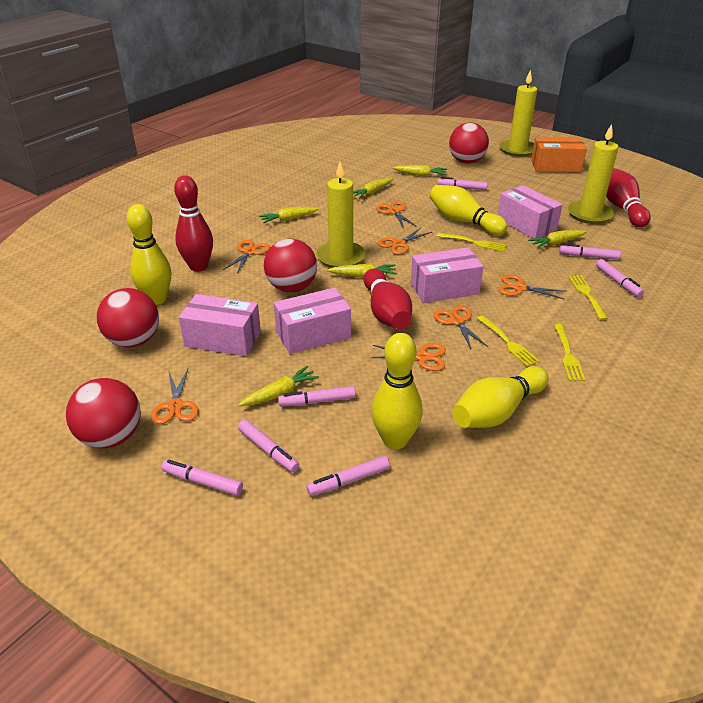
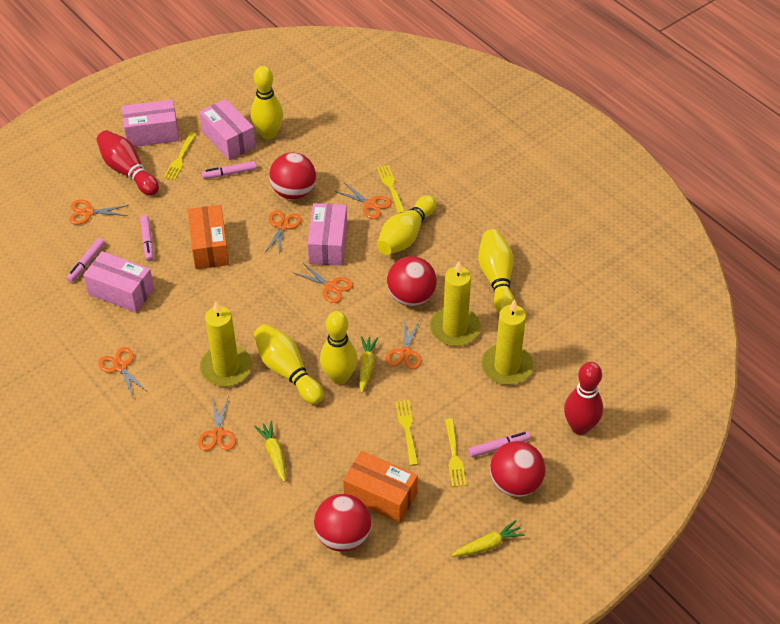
orange box: 1 -> 2
pink marker: 7 -> 4
red bowling pin: 3 -> 2
yellow bowling pin: 4 -> 5
yellow carrot: 6 -> 3

